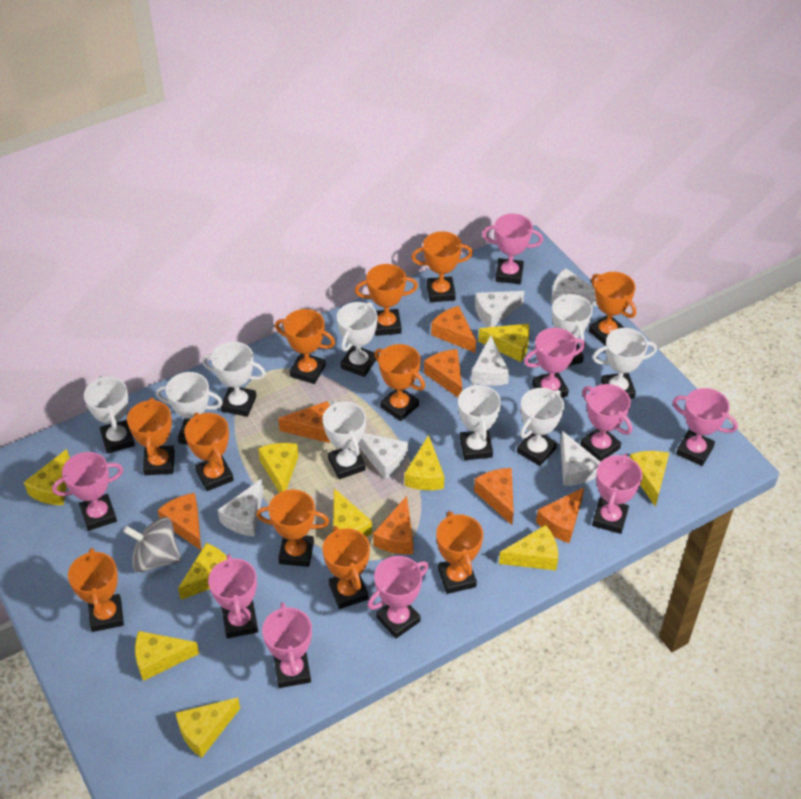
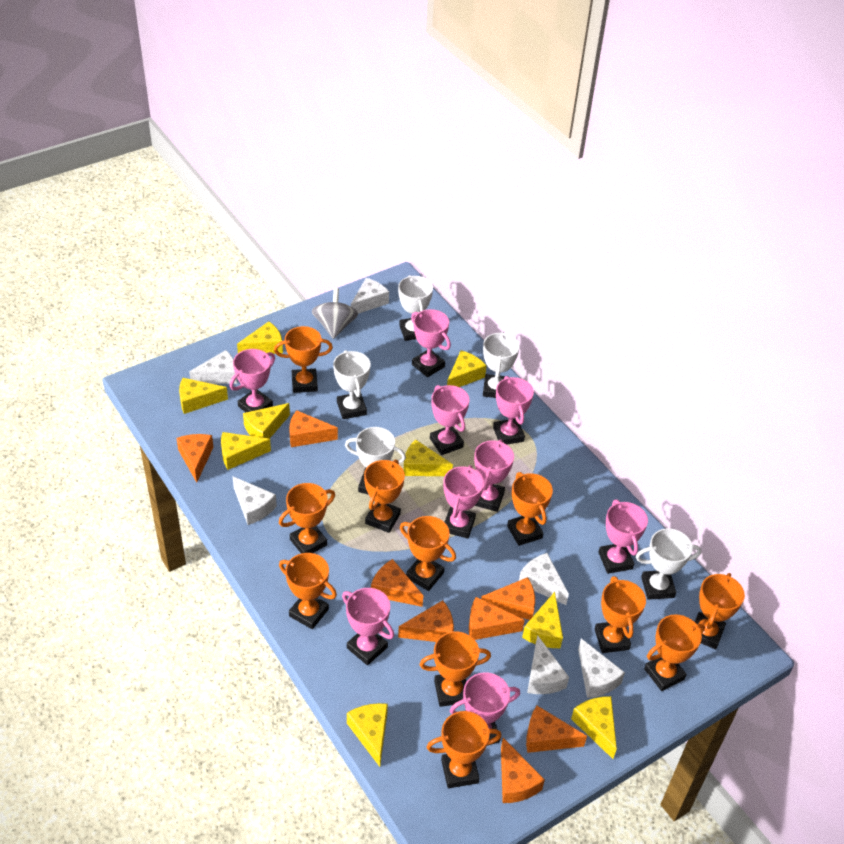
orange cheese: 7 -> 8
white trophy: 9 -> 5
yellow cheese: 10 -> 9

